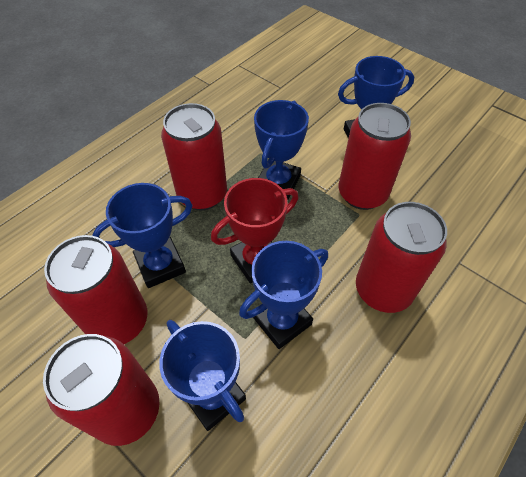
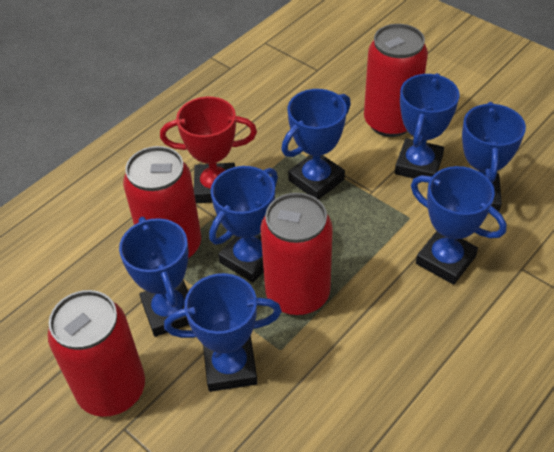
blue trophy: 5 -> 7
red can: 5 -> 4

